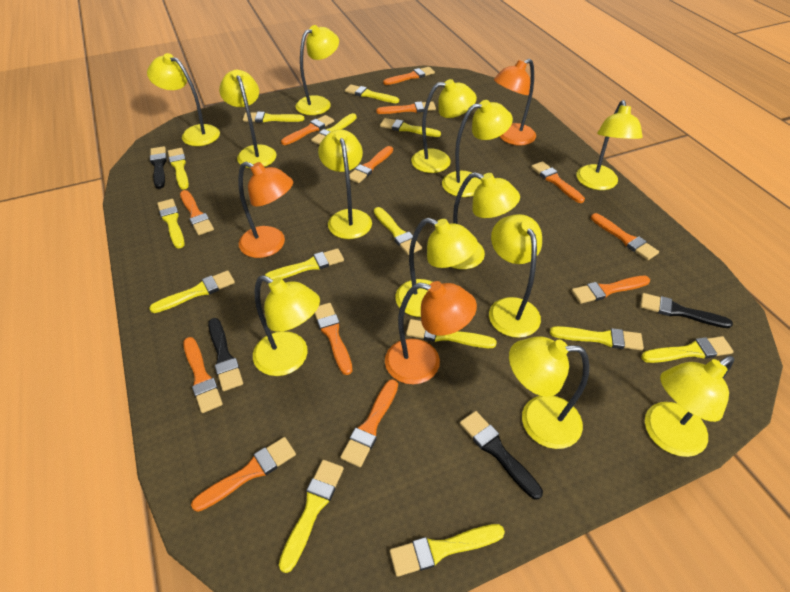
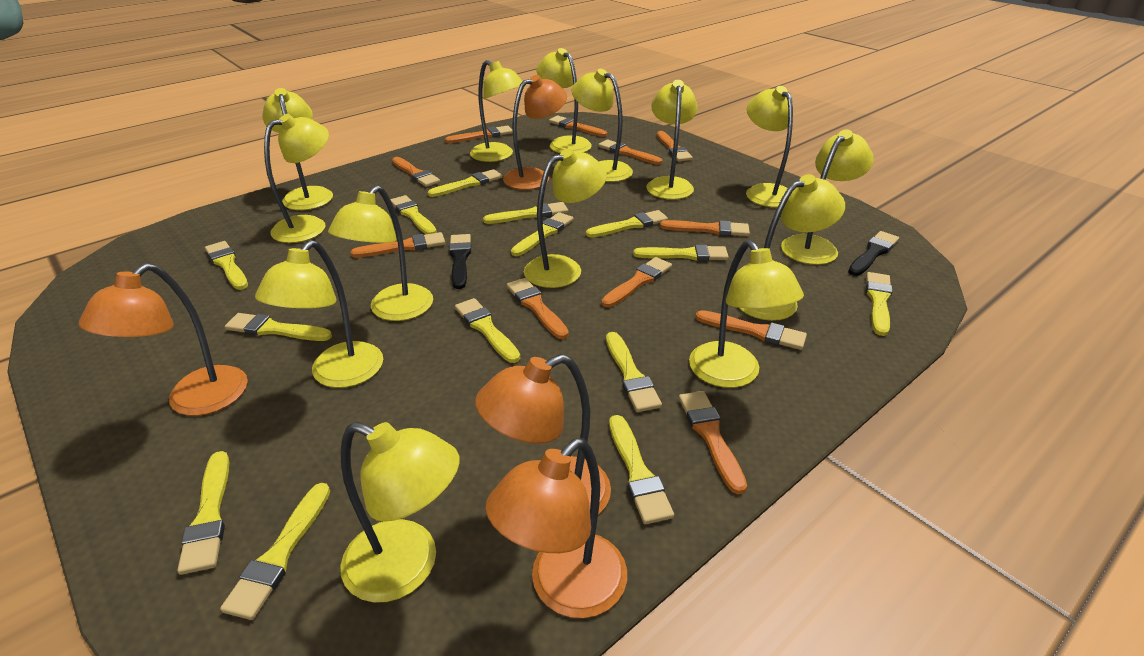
black brush: 4 -> 2
orange brush: 12 -> 11
orange lamp: 3 -> 4
yellow lamp: 13 -> 14

